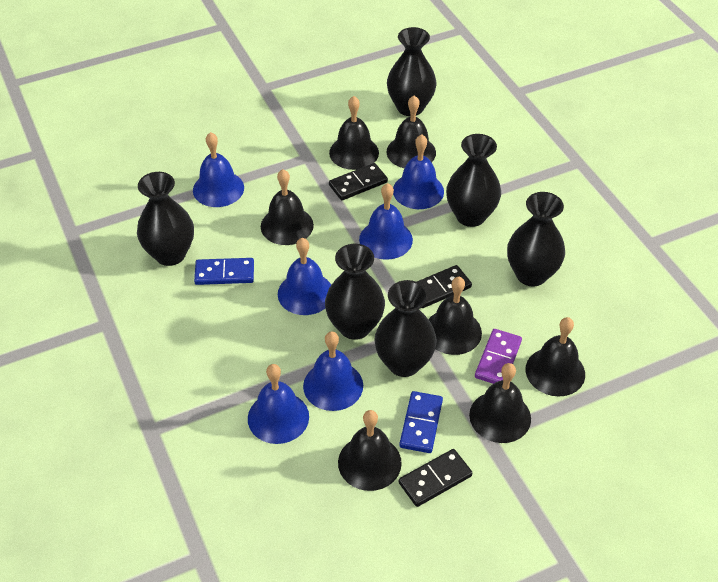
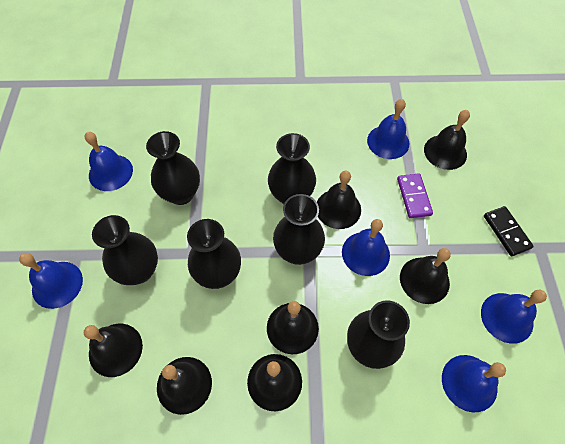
black domino: 3 -> 1
blue domino: 2 -> 0

